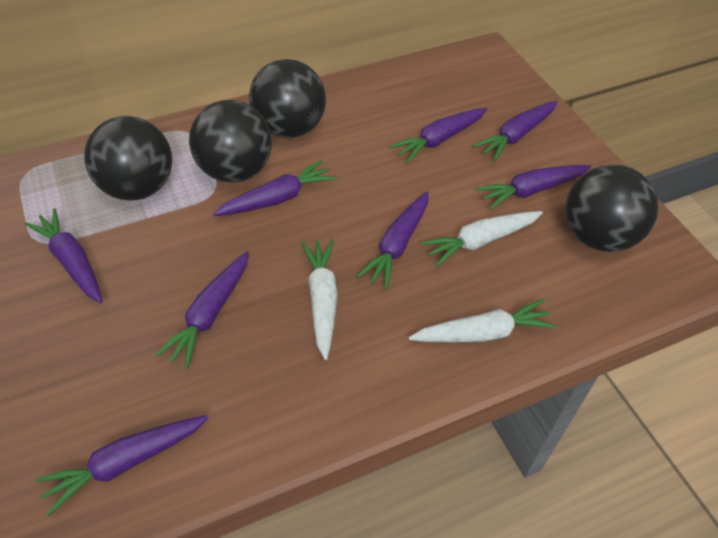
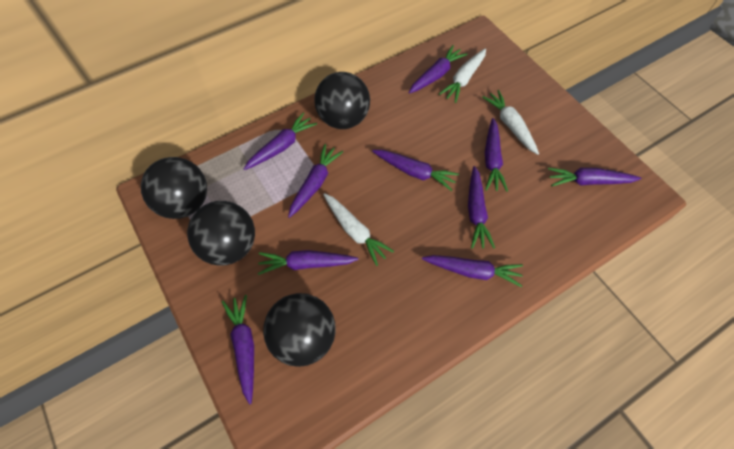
purple carrot: 8 -> 10

